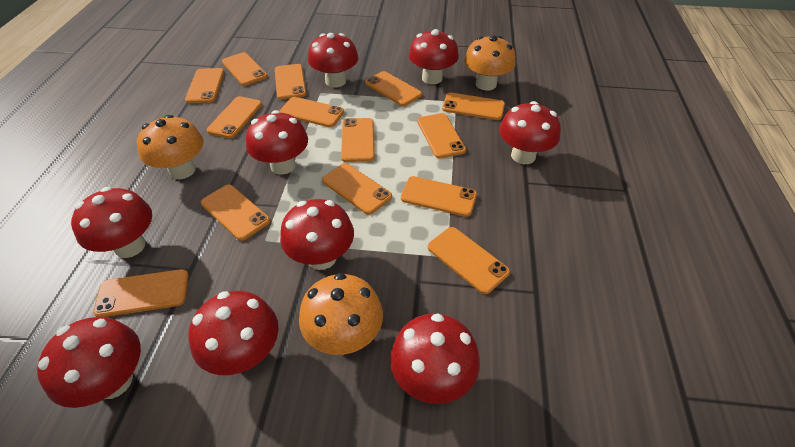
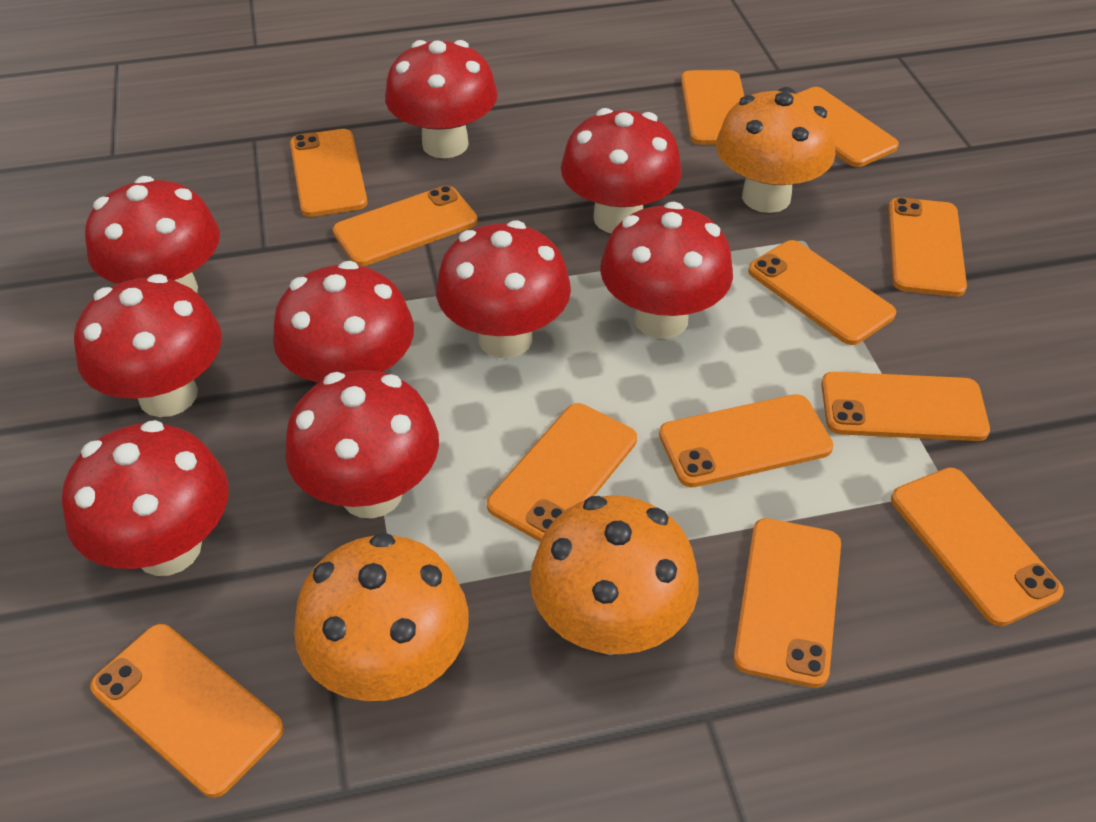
orange phone: 14 -> 12

